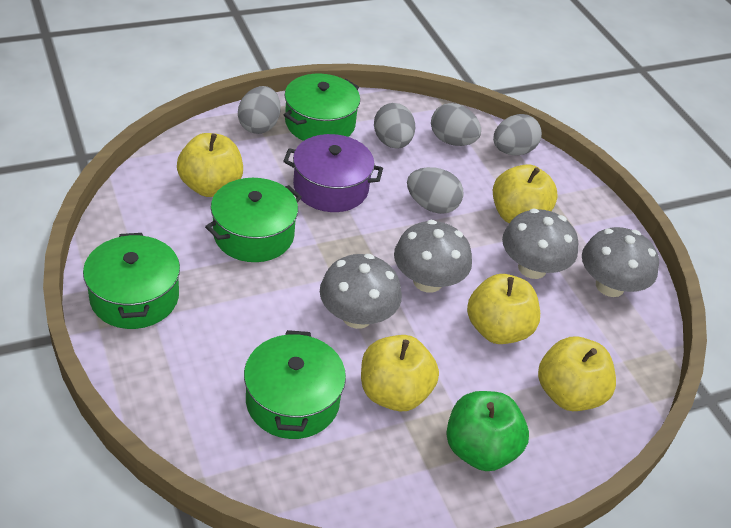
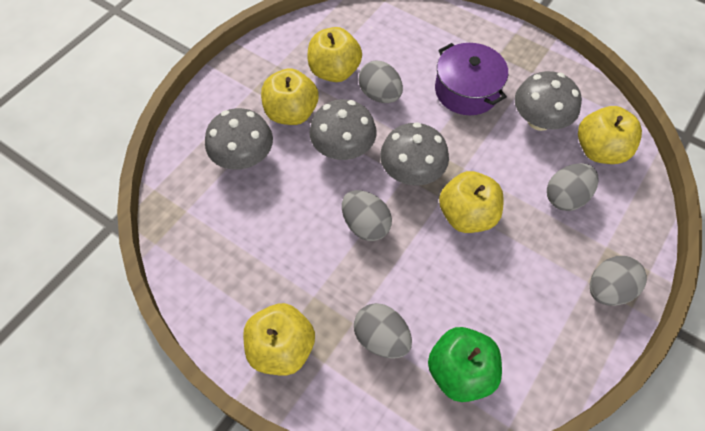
green pot: 4 -> 0

